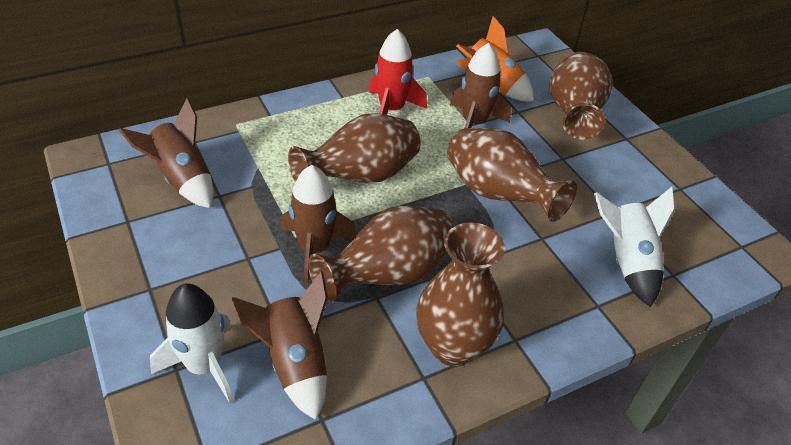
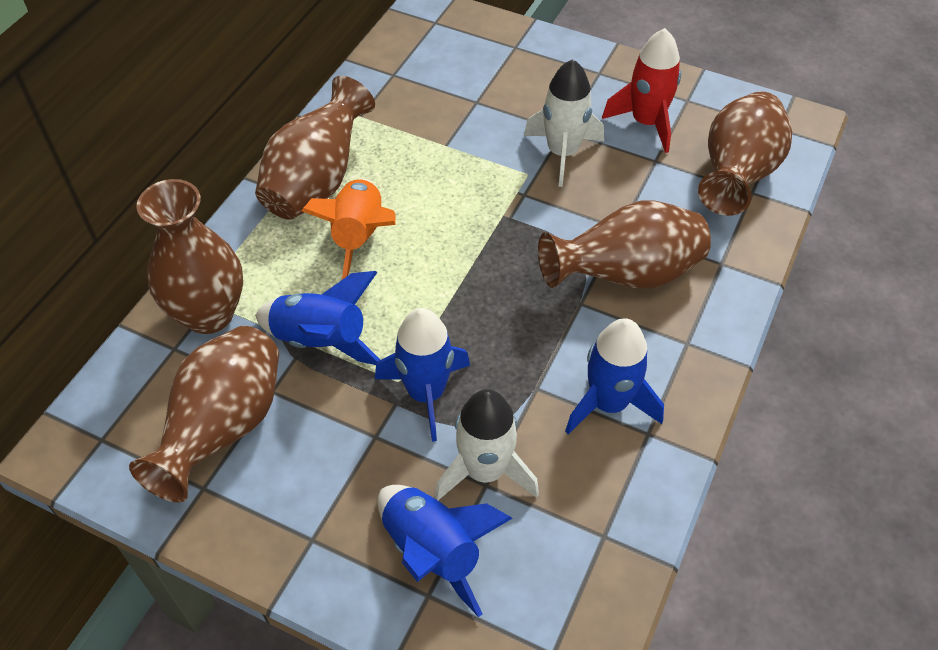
blue rocket: 0 -> 4
brown rocket: 4 -> 0

